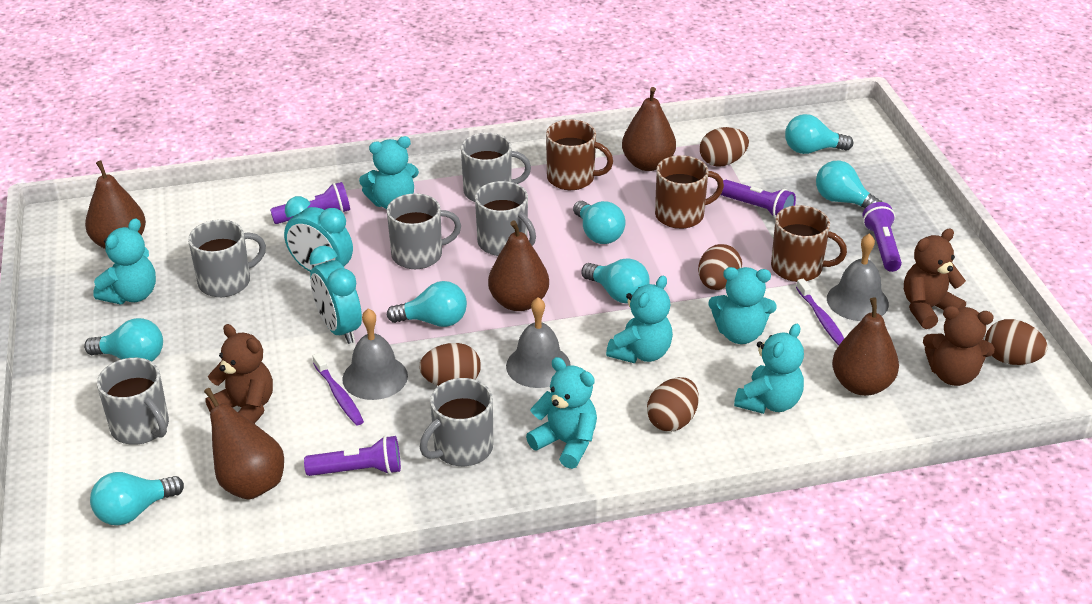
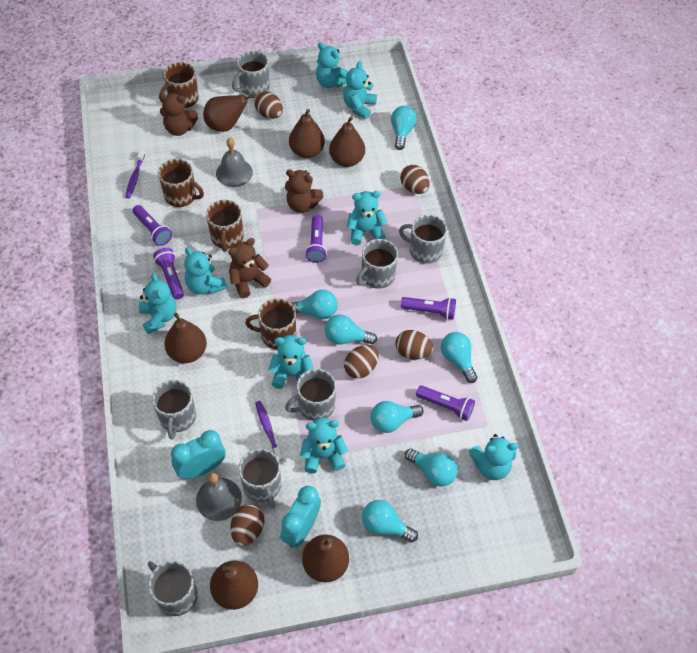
brown mug: 3 -> 4
brown pear: 5 -> 6
grey bell: 3 -> 2
grey mug: 6 -> 7
purple flashlight: 4 -> 5
turquoise teddy bear: 6 -> 8

